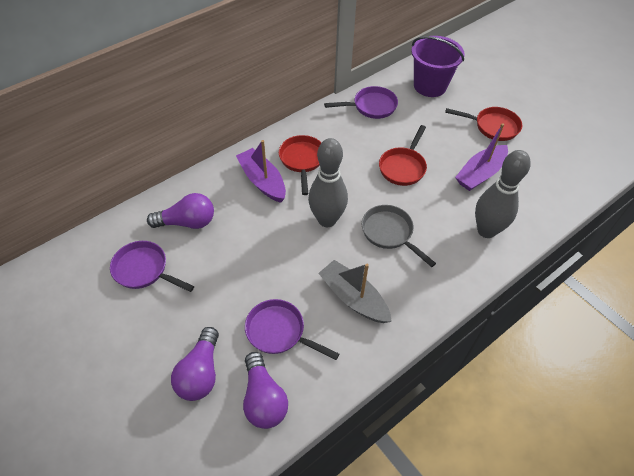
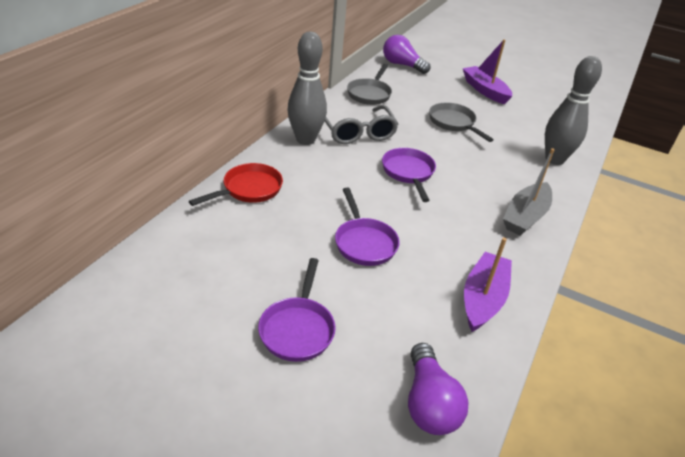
grey glasses: 0 -> 1
grey pan: 1 -> 2
purple bucket: 1 -> 0
purple light bulb: 3 -> 2
red pan: 3 -> 1

